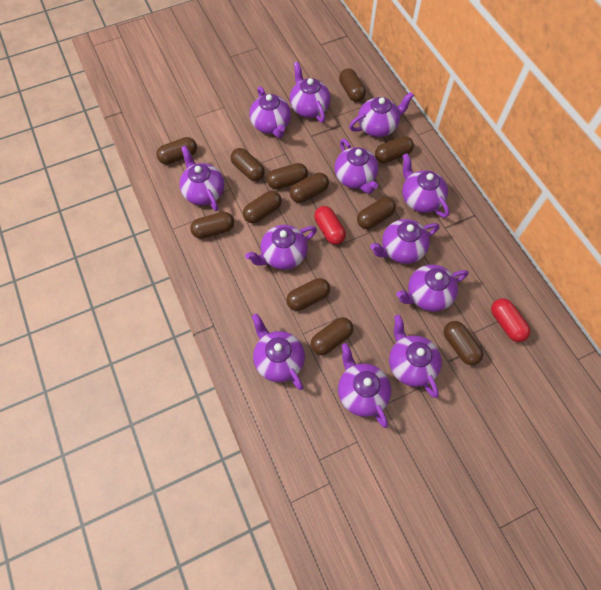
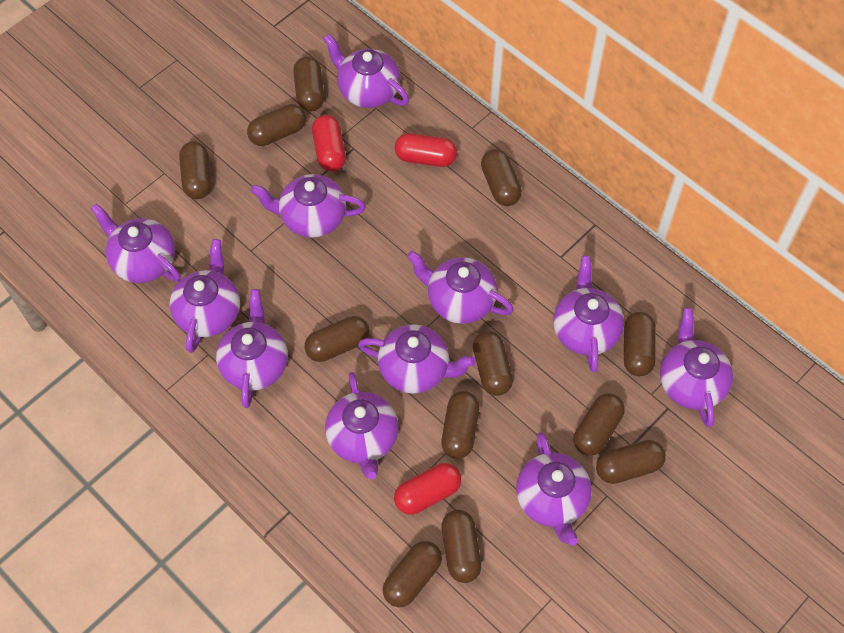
purple teapot: 12 -> 11
red capsule: 2 -> 3

